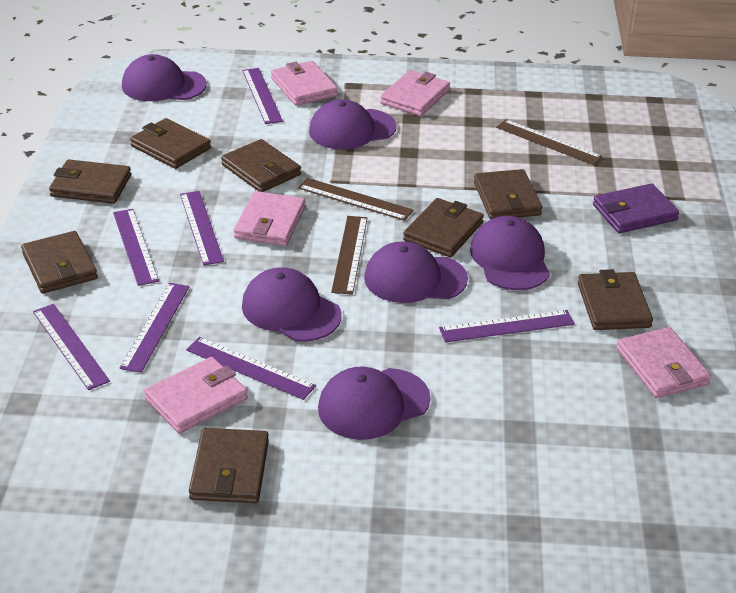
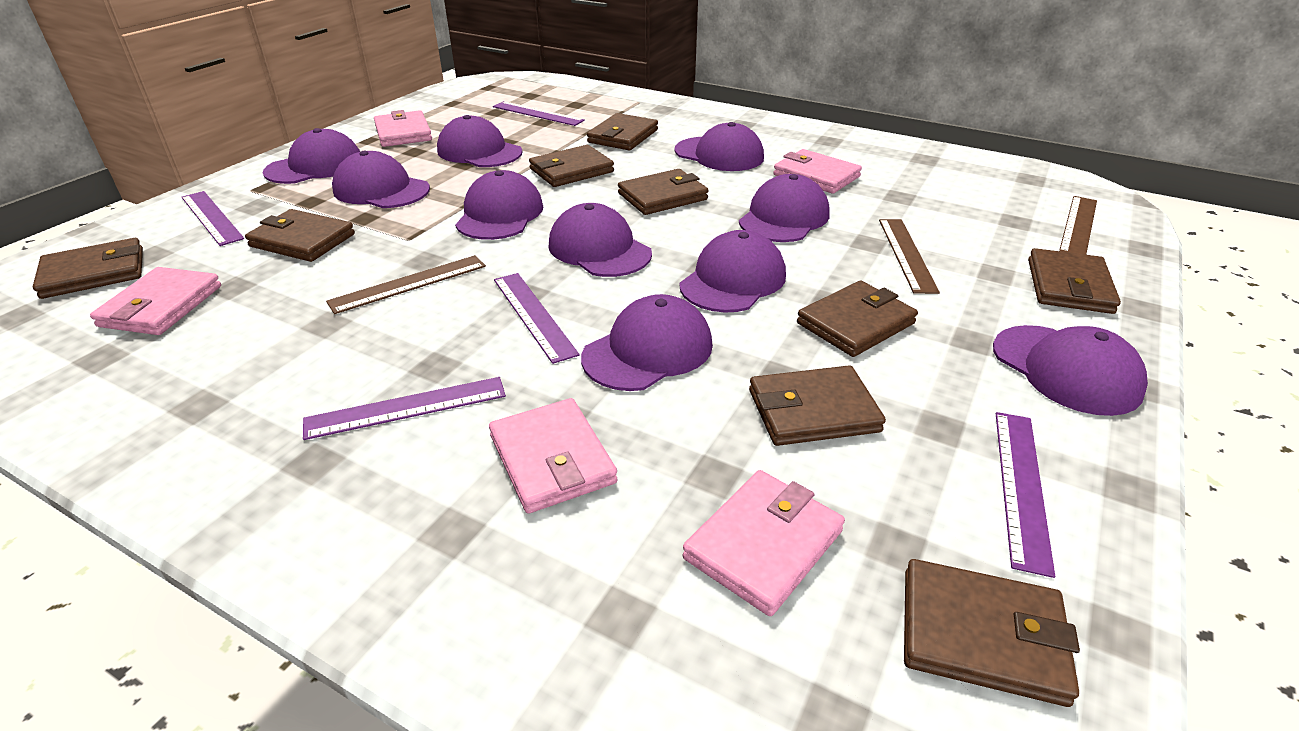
brown wallet: 8 -> 9
purple cap: 6 -> 10
purple ruler: 7 -> 5
purple wallet: 1 -> 0

